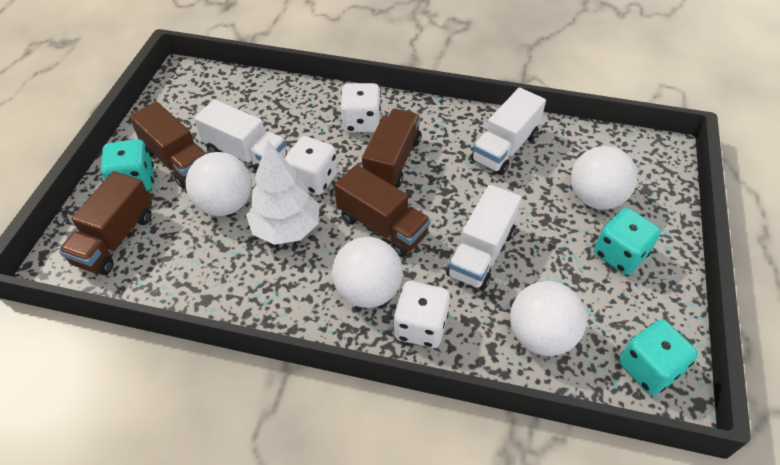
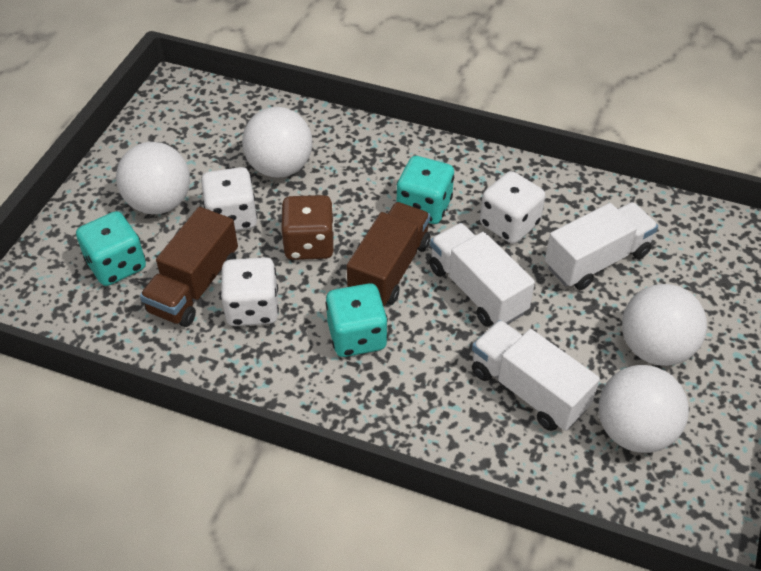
brown dice: 0 -> 1
brown truck: 4 -> 2
white tree: 1 -> 0

